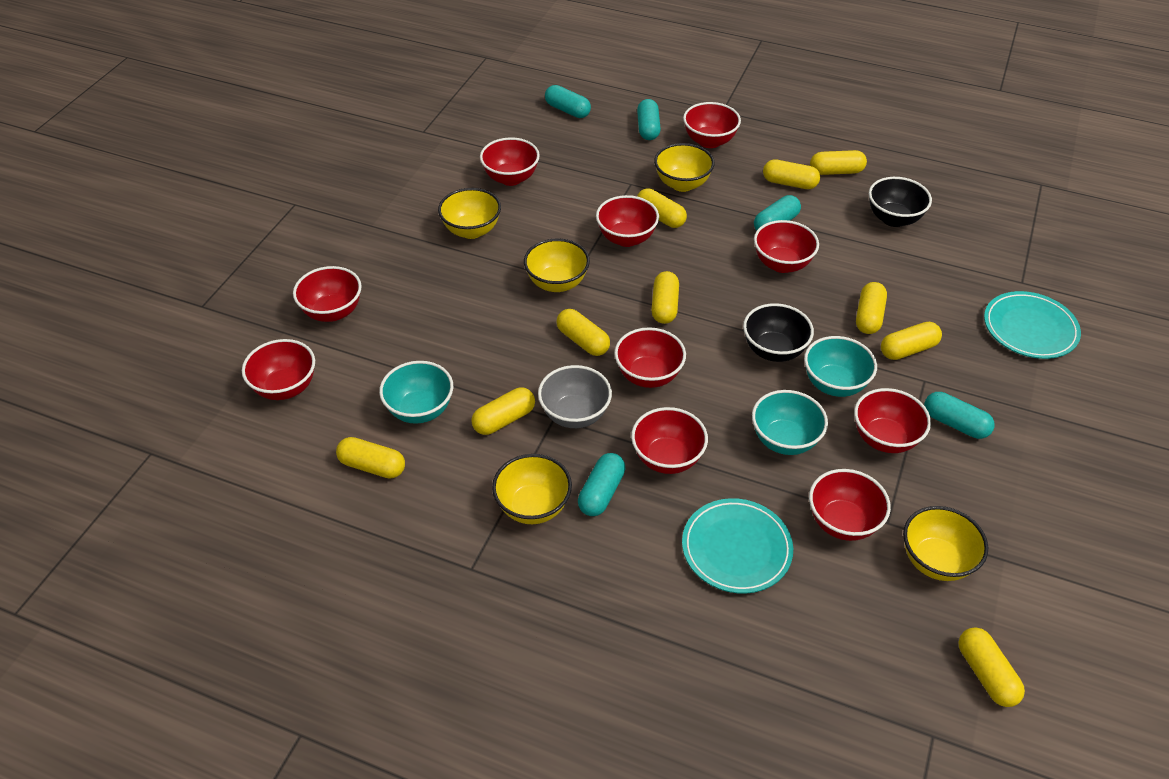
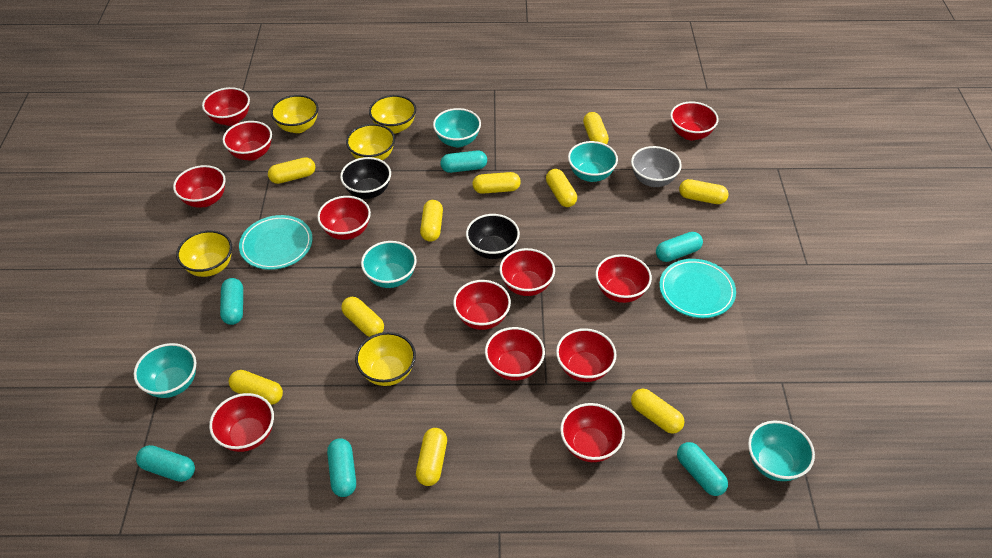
red bowl: 10 -> 12
turquoise bowl: 3 -> 5
turquoise capsule: 5 -> 6

